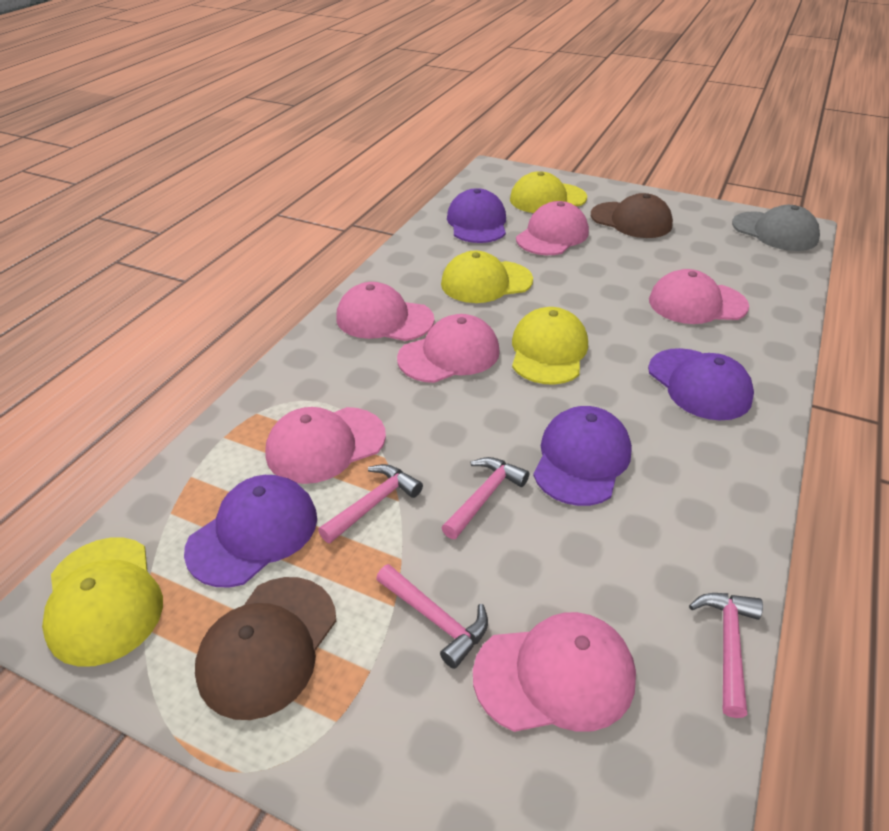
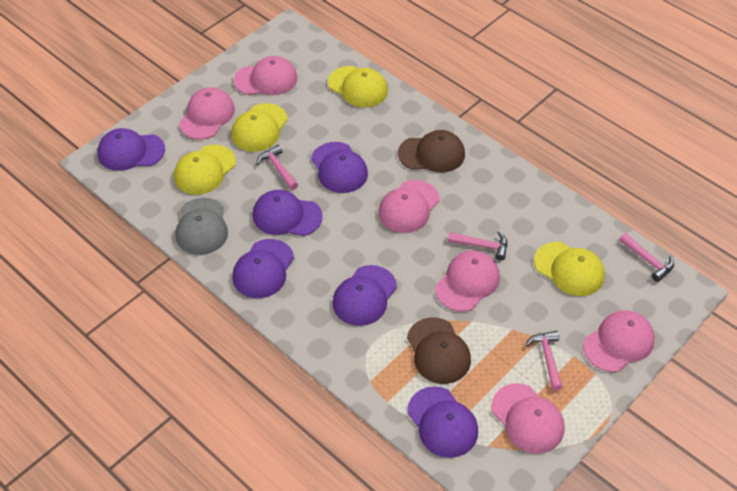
purple cap: 4 -> 6

